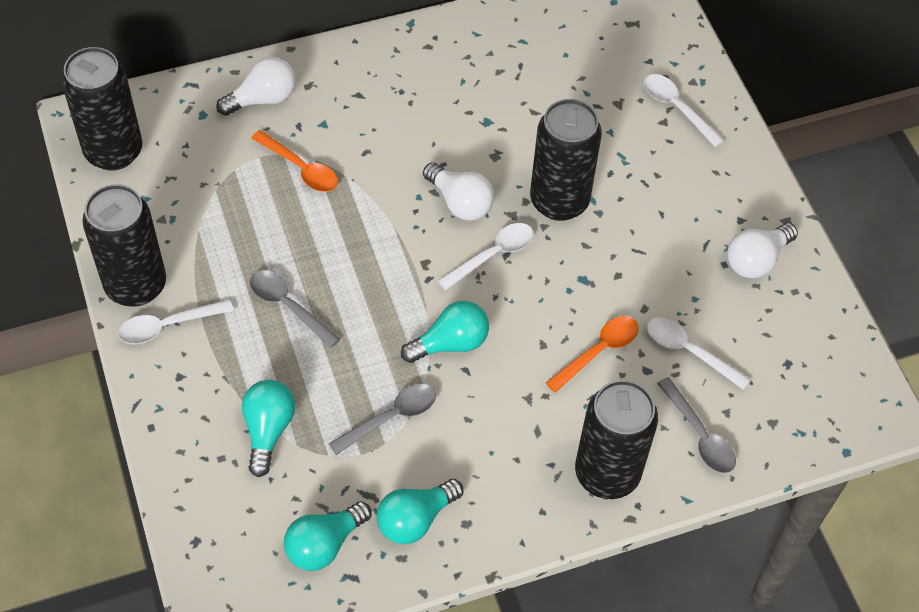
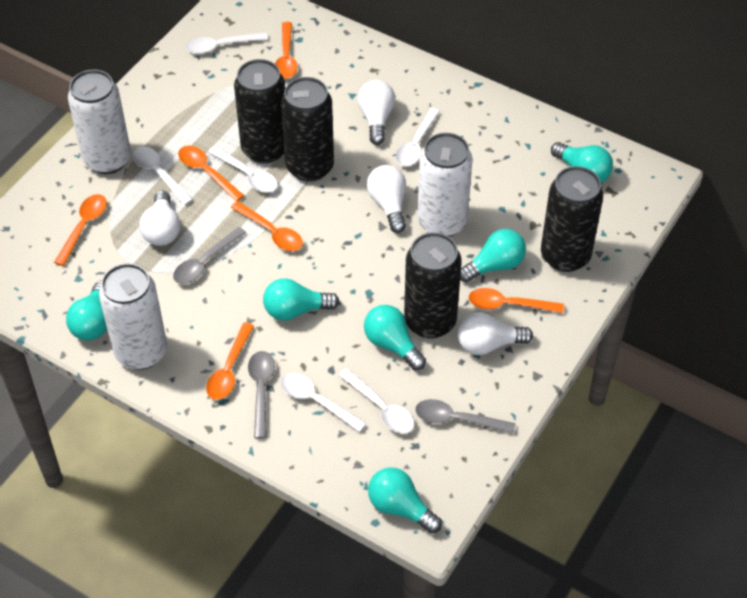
orange spoon: 2 -> 6
turquoise light bulb: 4 -> 6
white can: 0 -> 3
white light bulb: 3 -> 4
white spoon: 4 -> 6

